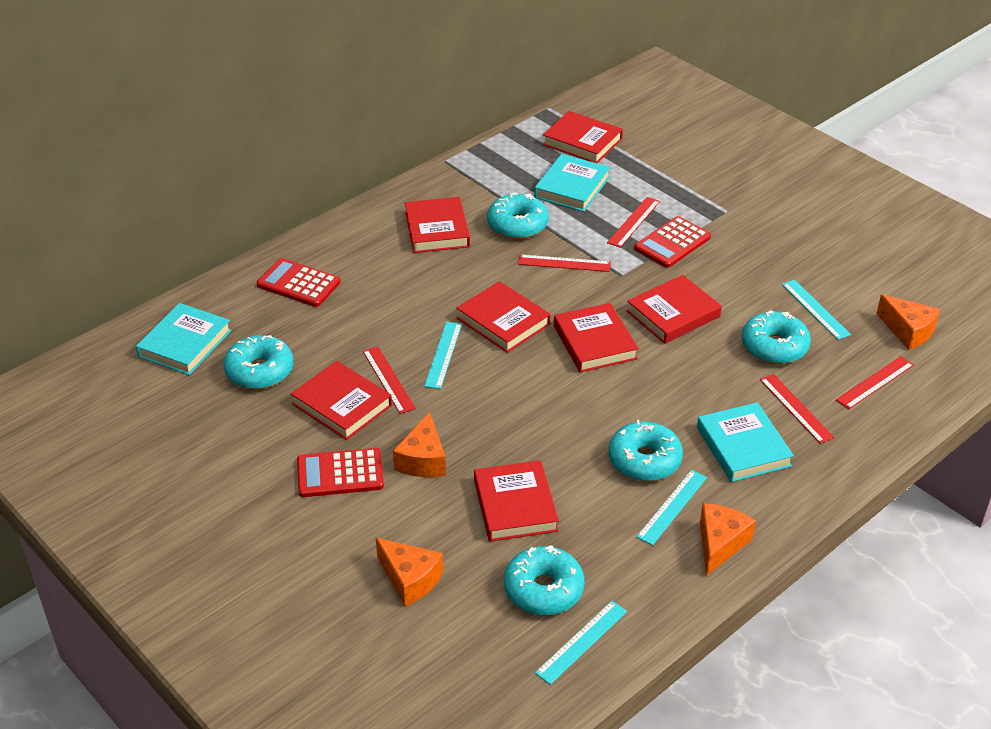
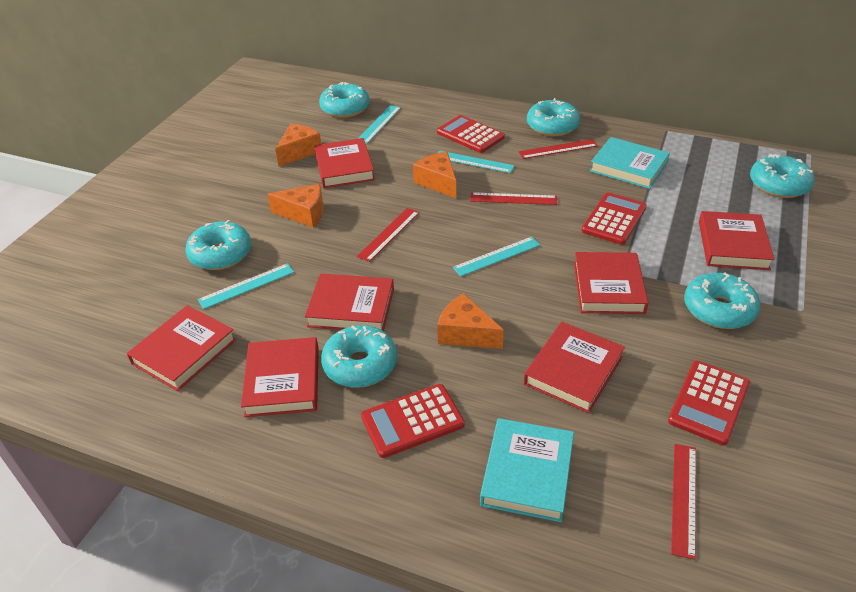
red calculator: 3 -> 4
red ruler: 5 -> 4
turquoise book: 3 -> 2
turquoise donut: 5 -> 6

